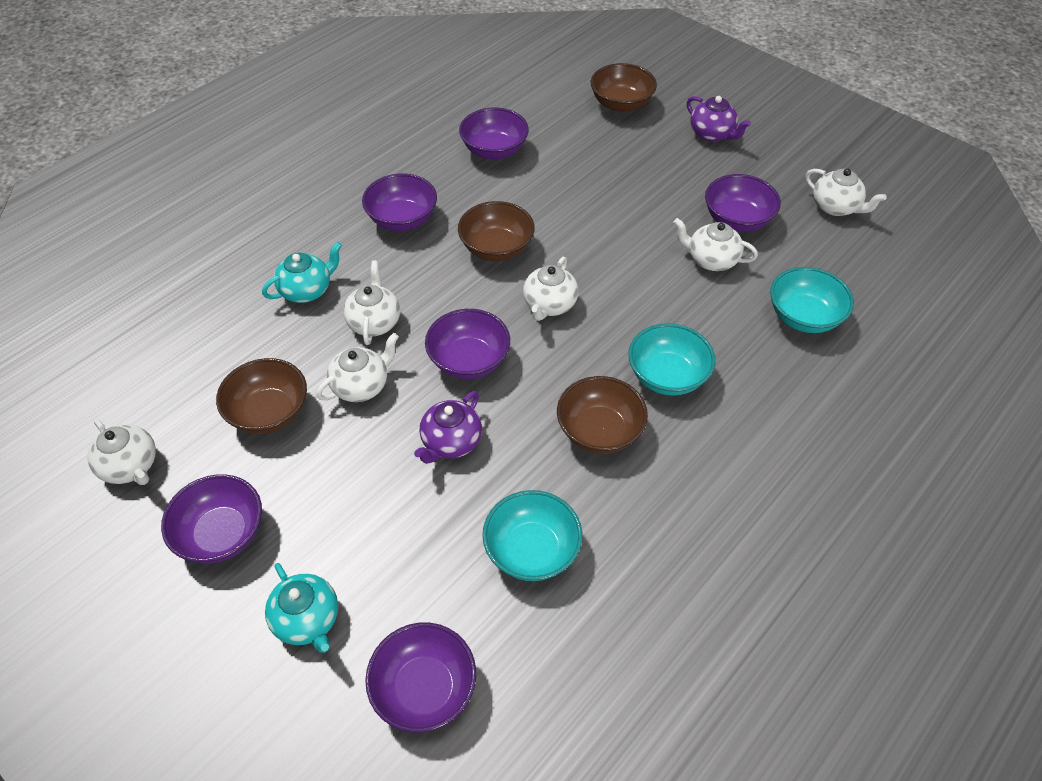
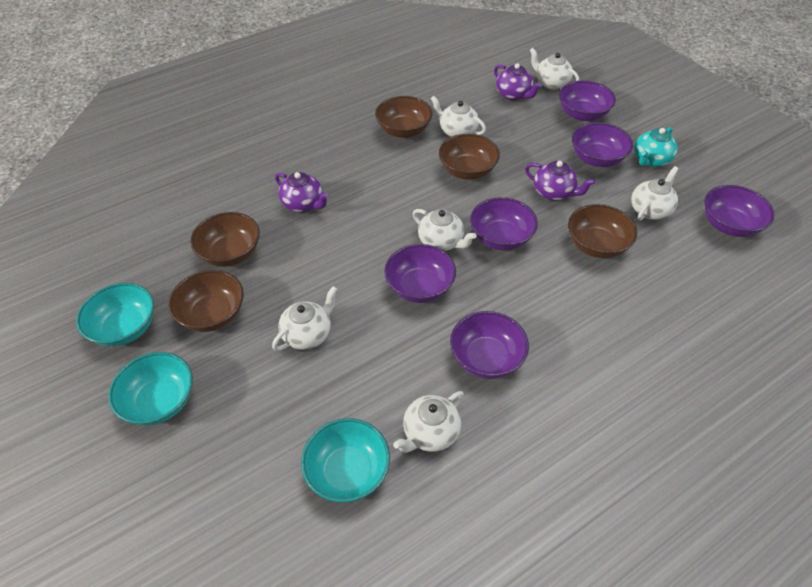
brown bowl: 4 -> 5
purple teapot: 2 -> 3
turquoise teapot: 2 -> 1

